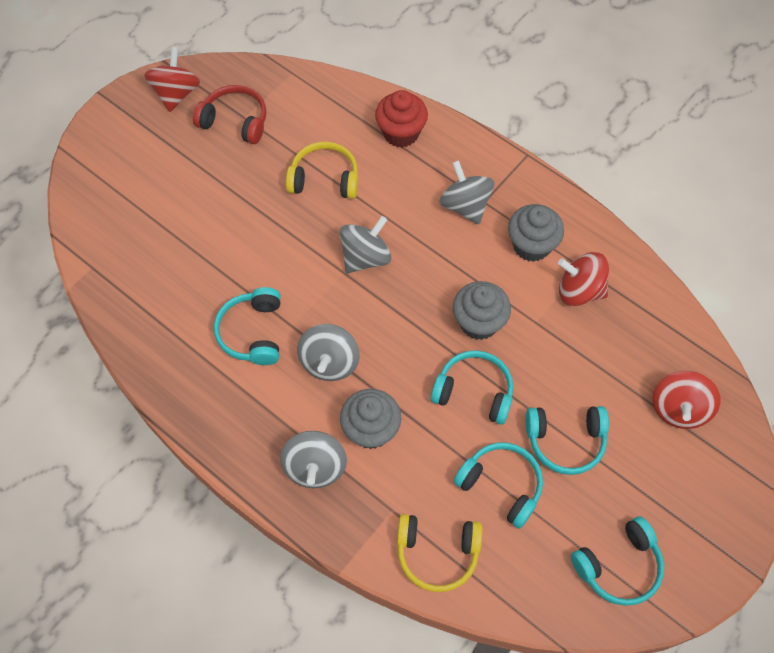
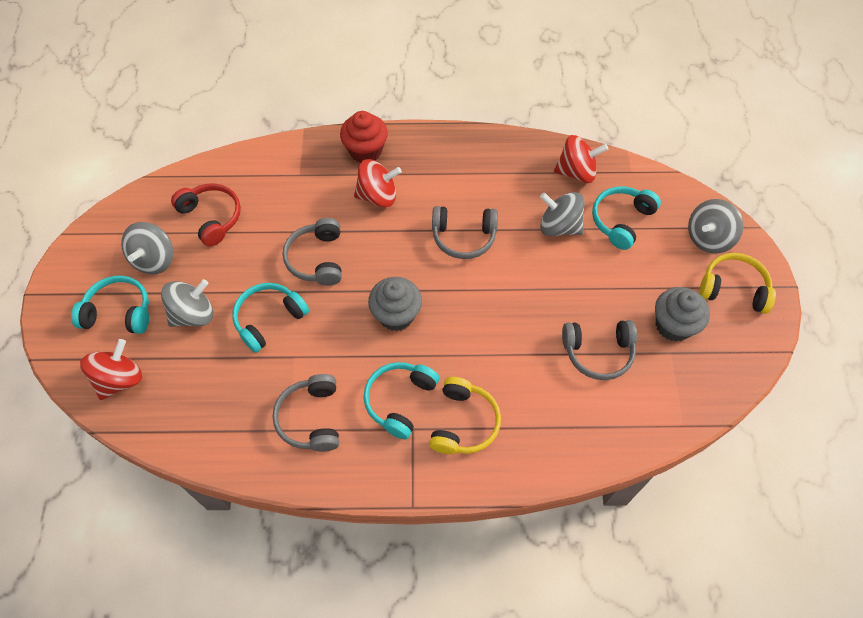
grey cupcake: 3 -> 2
grey headphones: 0 -> 4
turquoise headphones: 5 -> 4

